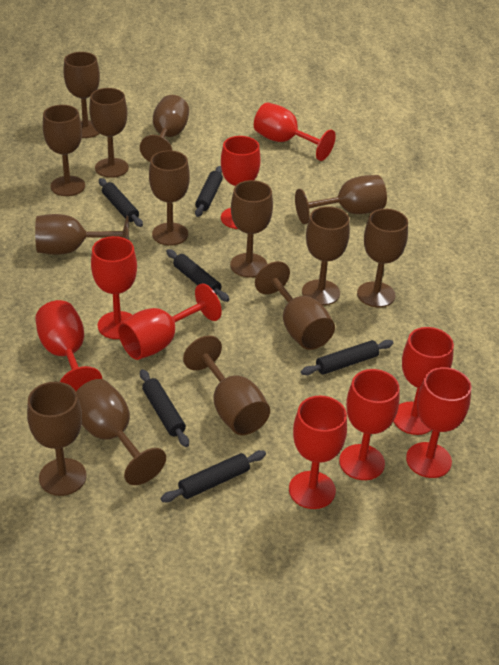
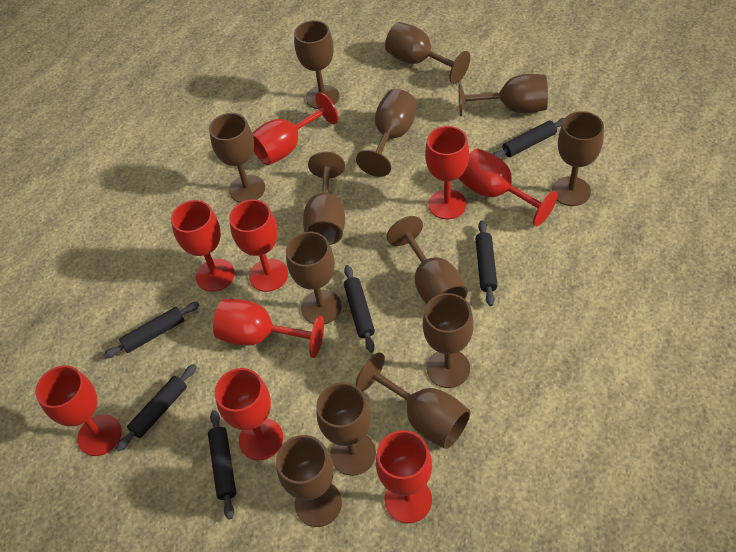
brown goblet: 14 -> 13

